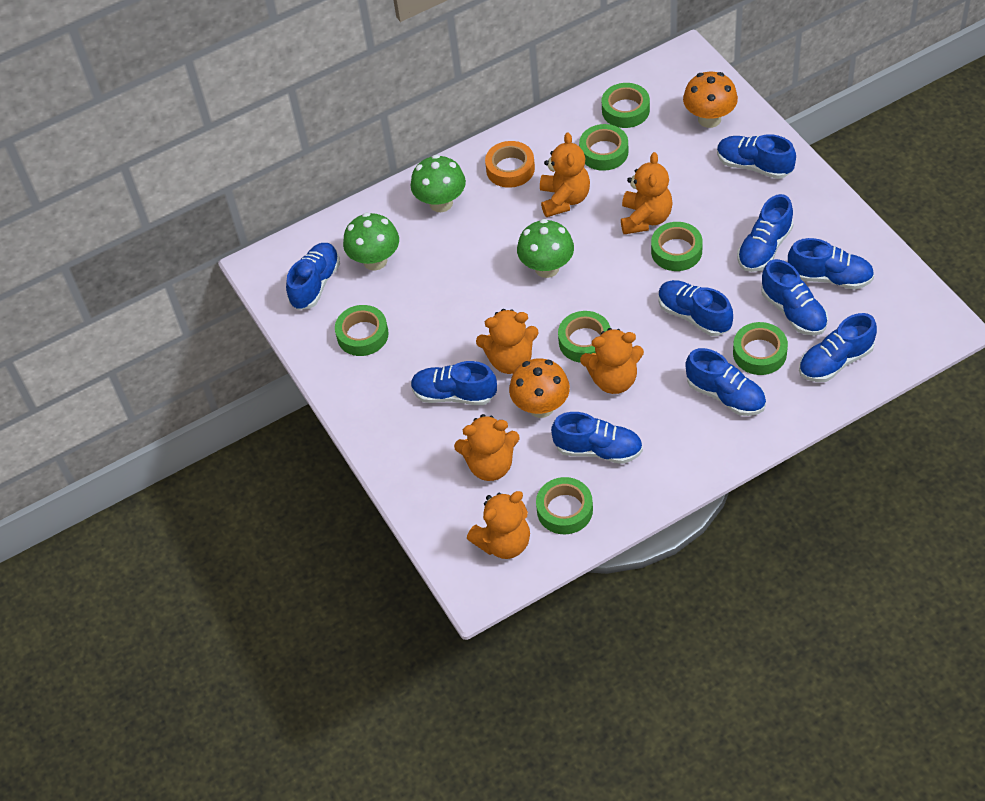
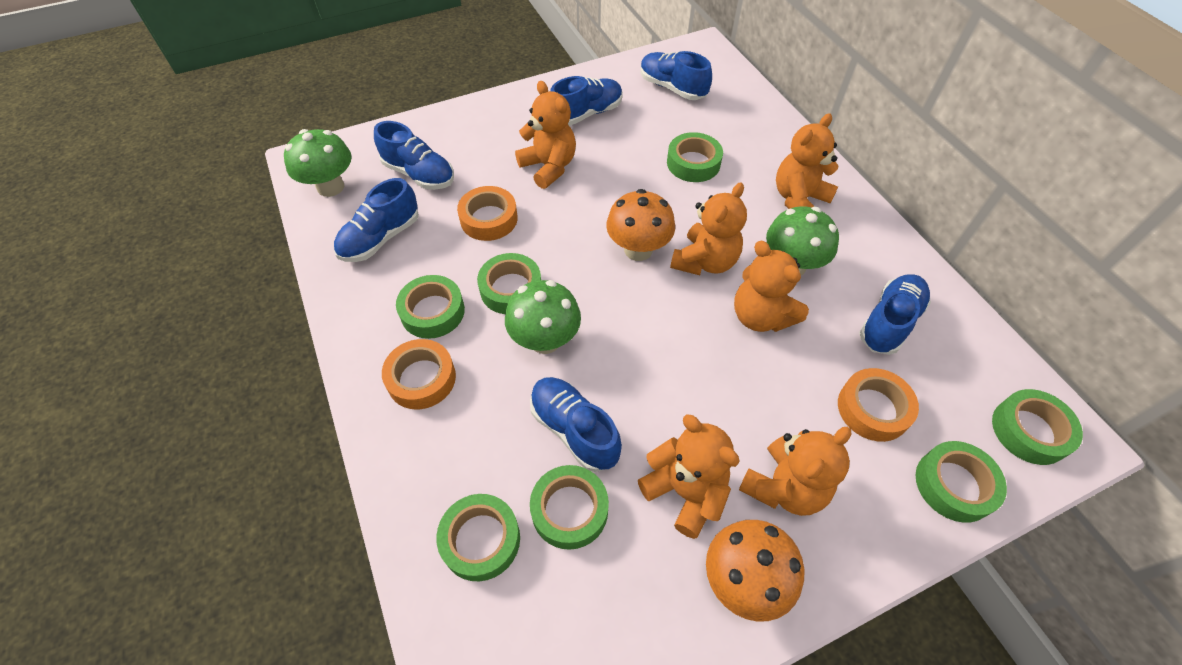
blue shoe: 10 -> 6
orange tape: 1 -> 3

